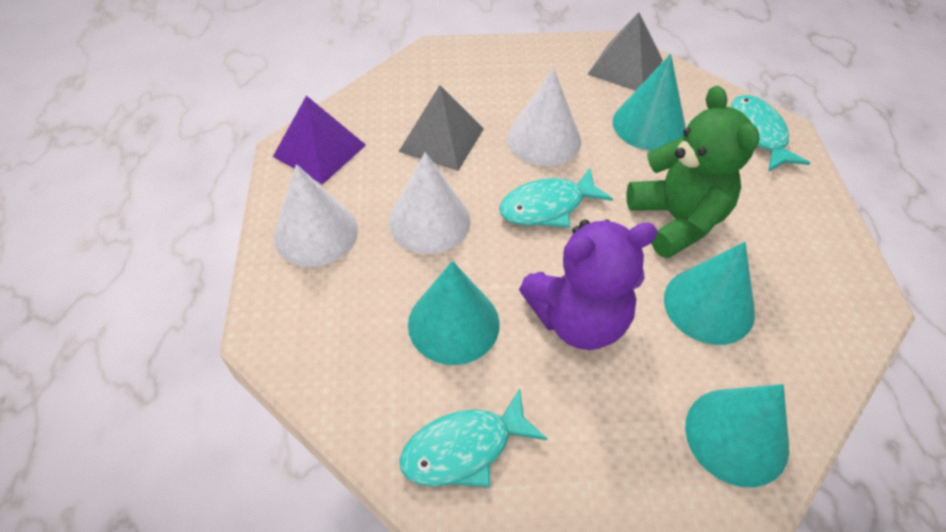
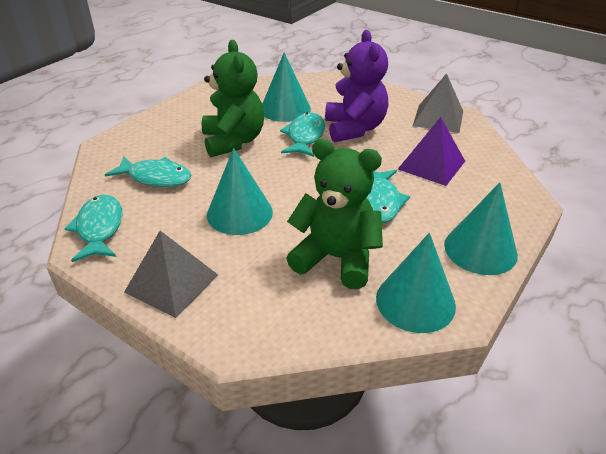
green teddy bear: 1 -> 2
turquoise fish: 3 -> 4
white cone: 3 -> 0

